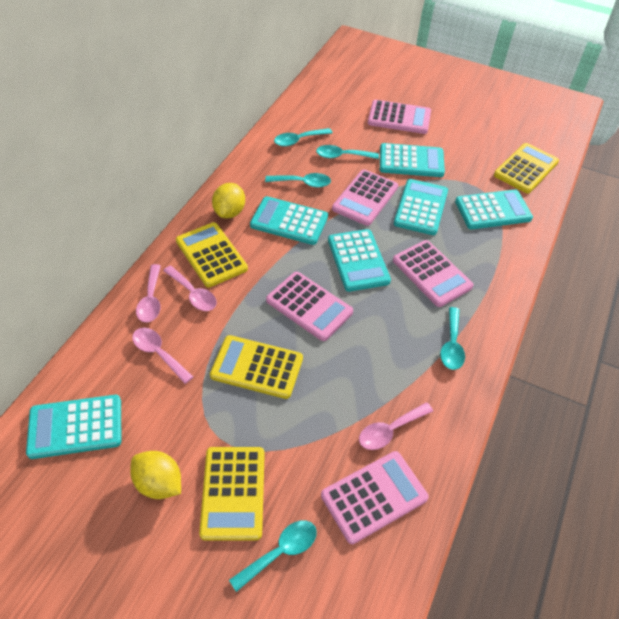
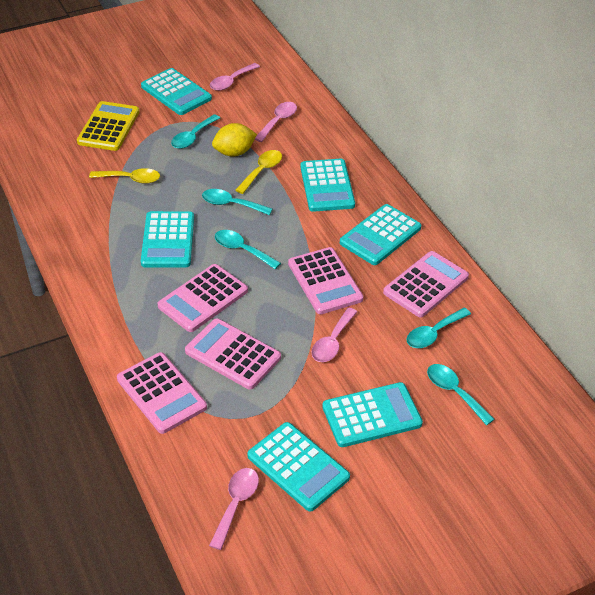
yellow calculator: 4 -> 1
yellow lemon: 2 -> 1
yellow spoon: 0 -> 2

